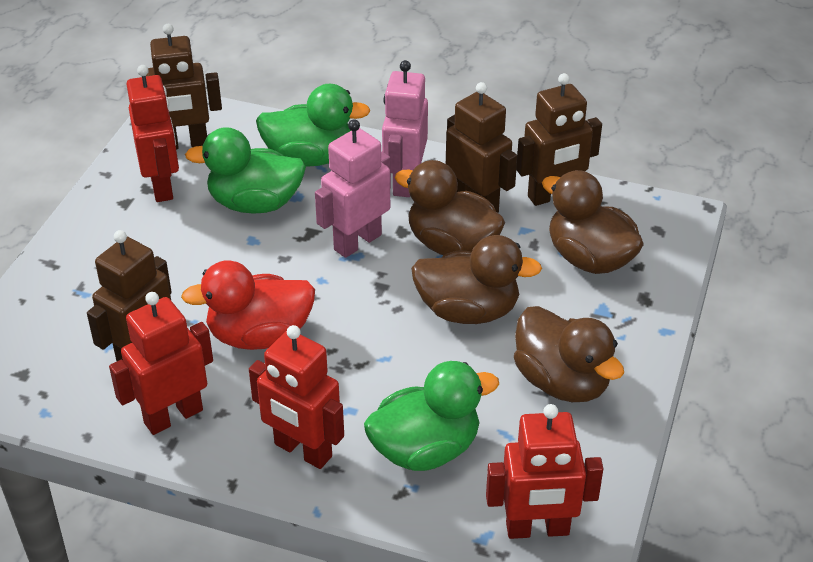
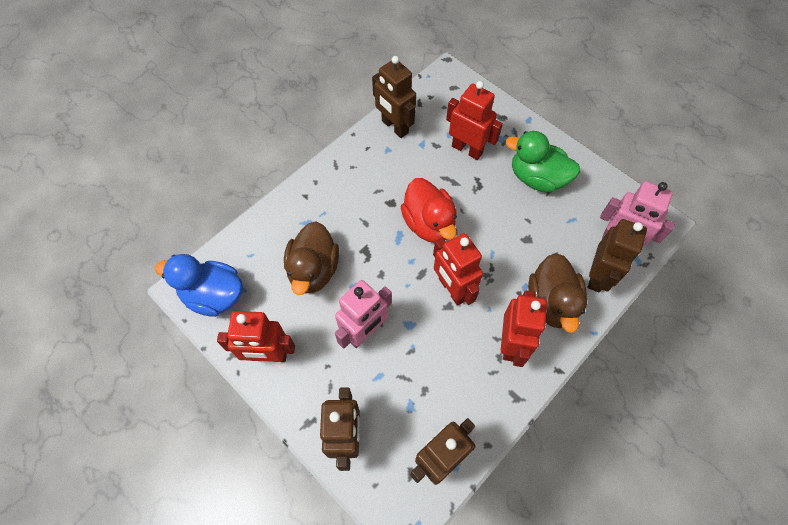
blue duck: 0 -> 1
brown duck: 4 -> 2
green duck: 3 -> 1

